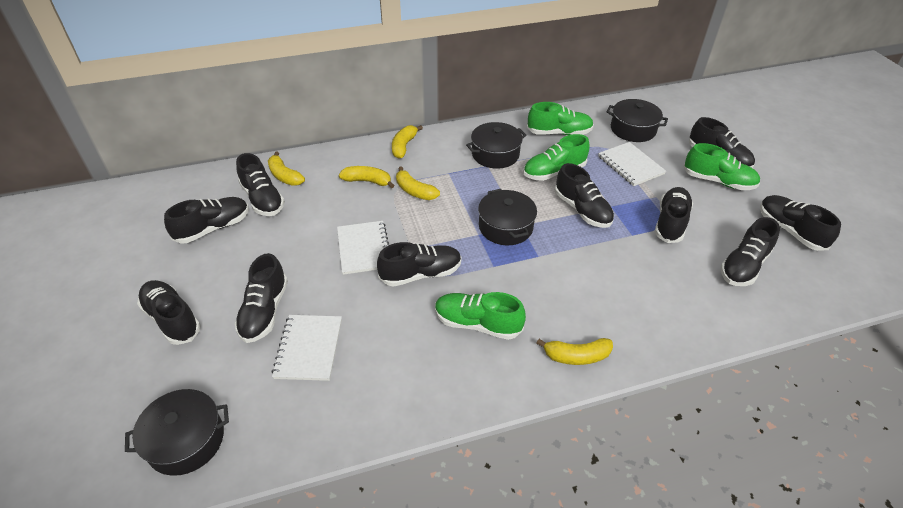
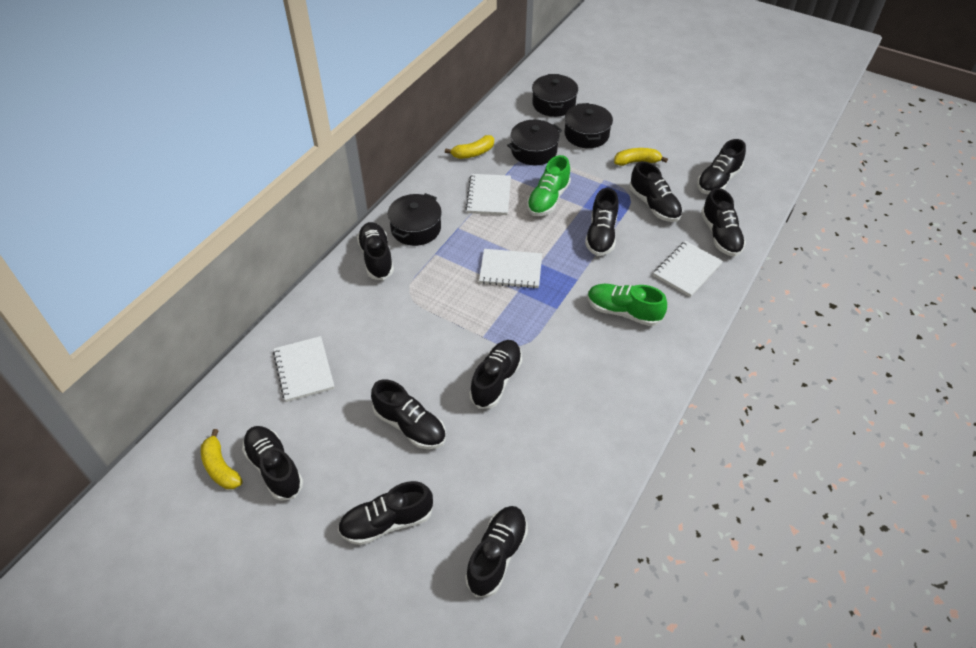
green shoe: 4 -> 2
white notebook: 3 -> 4
yellow banana: 5 -> 3

